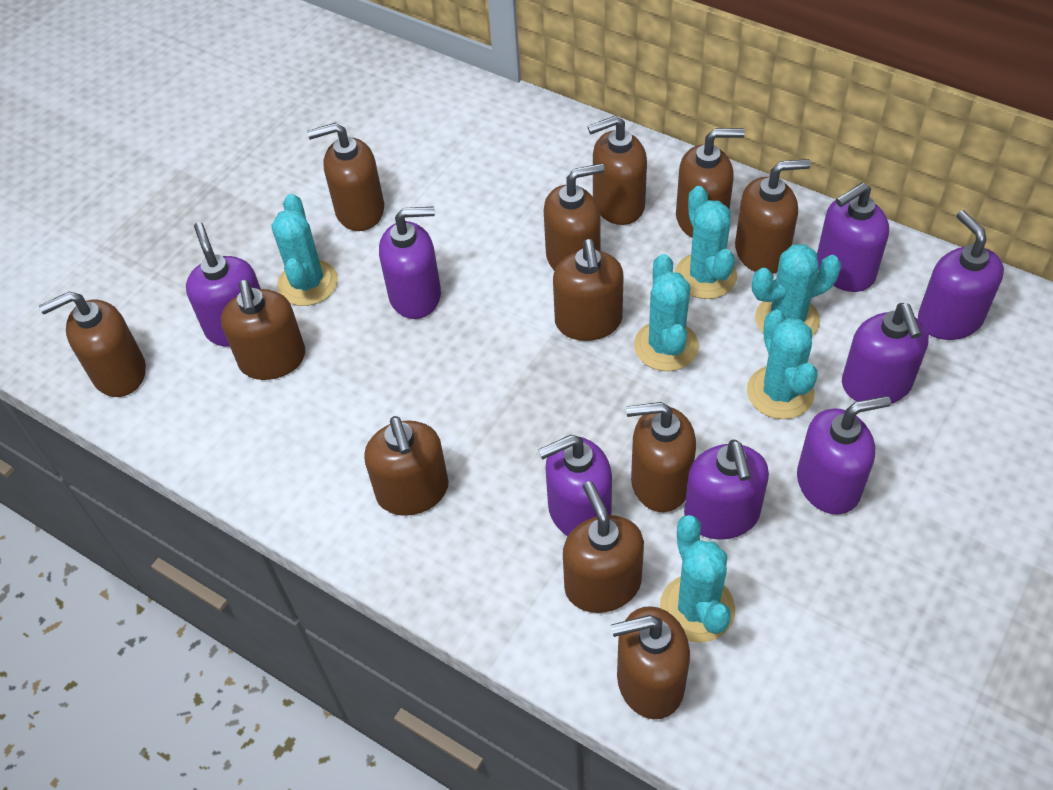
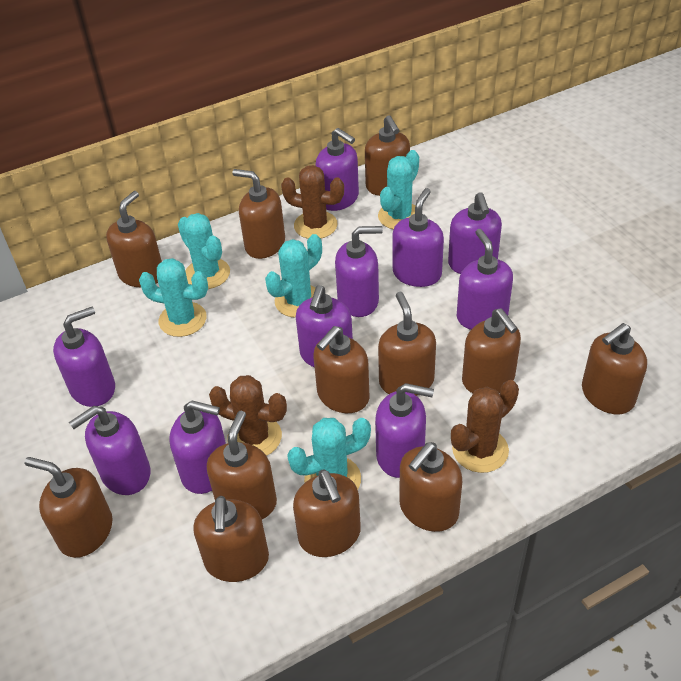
brown cactus: 0 -> 3
purple soap dispenser: 8 -> 10
turquoise cactus: 6 -> 5

